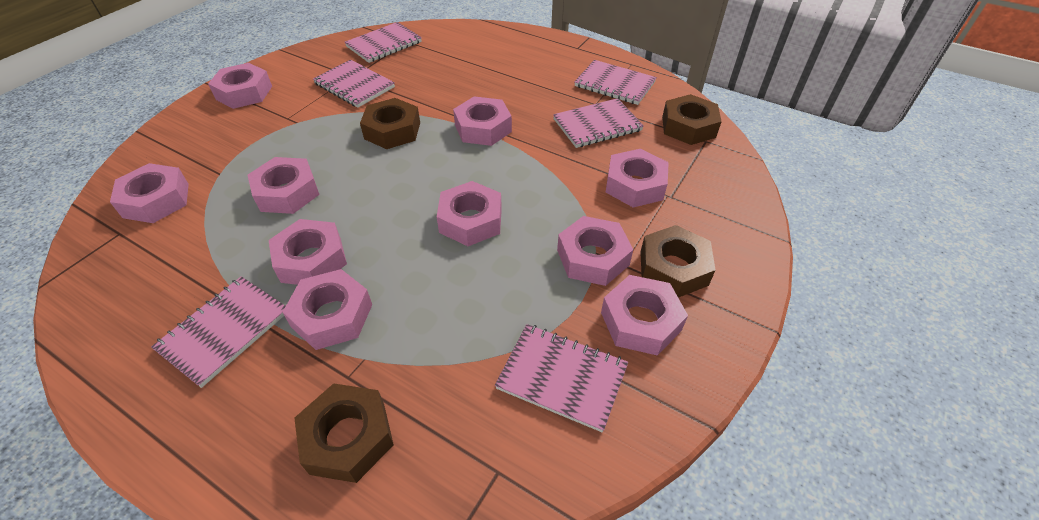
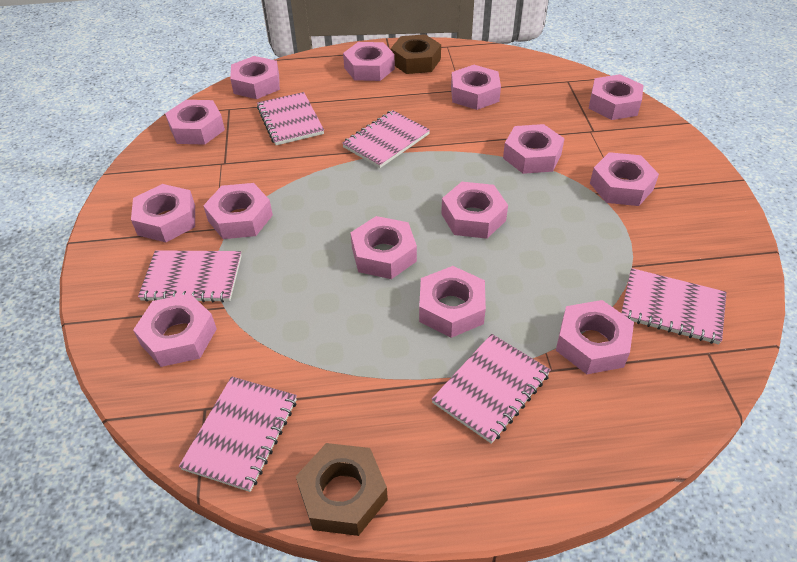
brown nut: 4 -> 2
pink nut: 10 -> 14

